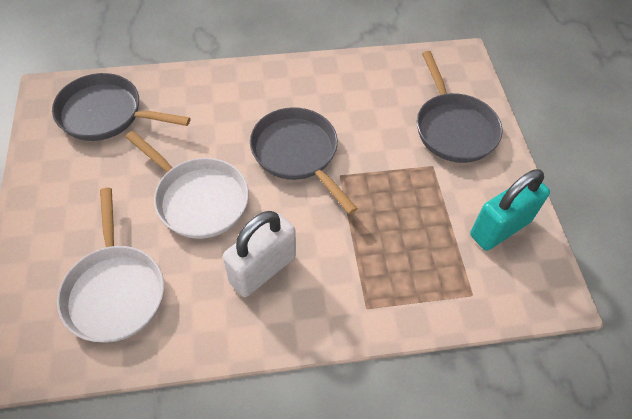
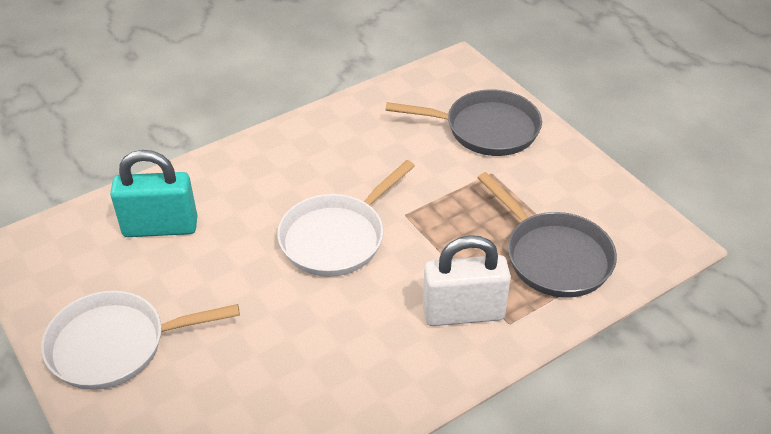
grey pan: 3 -> 2

